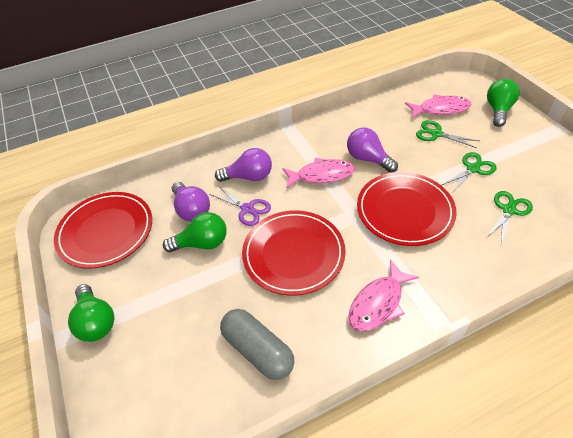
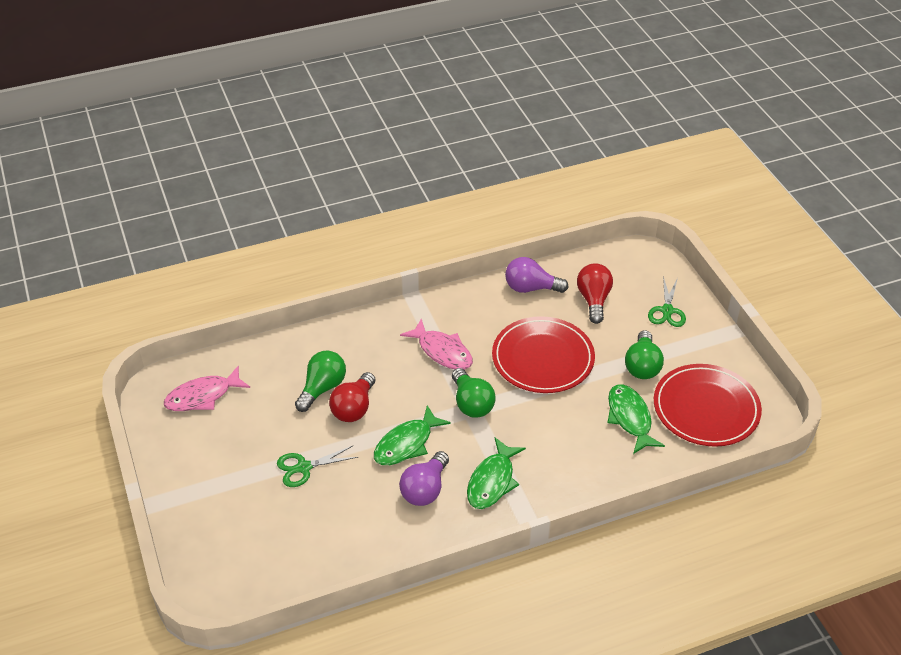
green fish: 0 -> 3
green scissors: 3 -> 2
grey capsule: 1 -> 0
pink fish: 3 -> 2
purple light bulb: 3 -> 2
purple scissors: 1 -> 0
red light bulb: 0 -> 2
red plate: 3 -> 2

